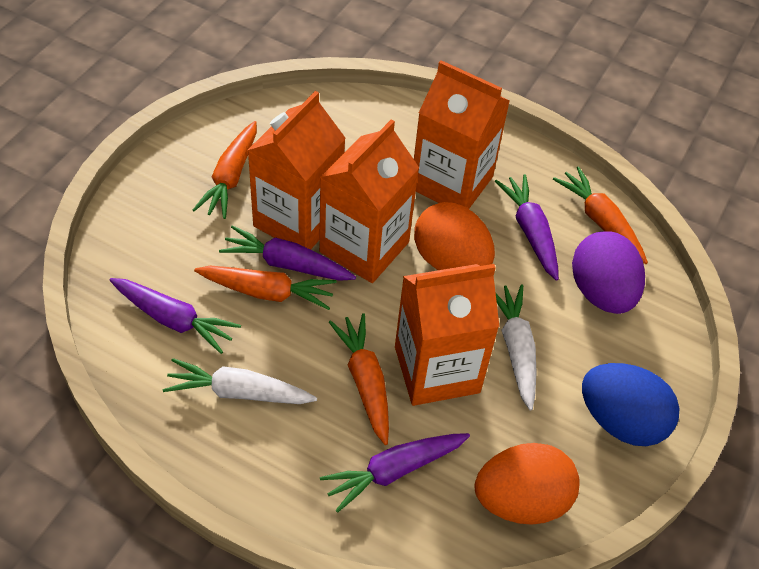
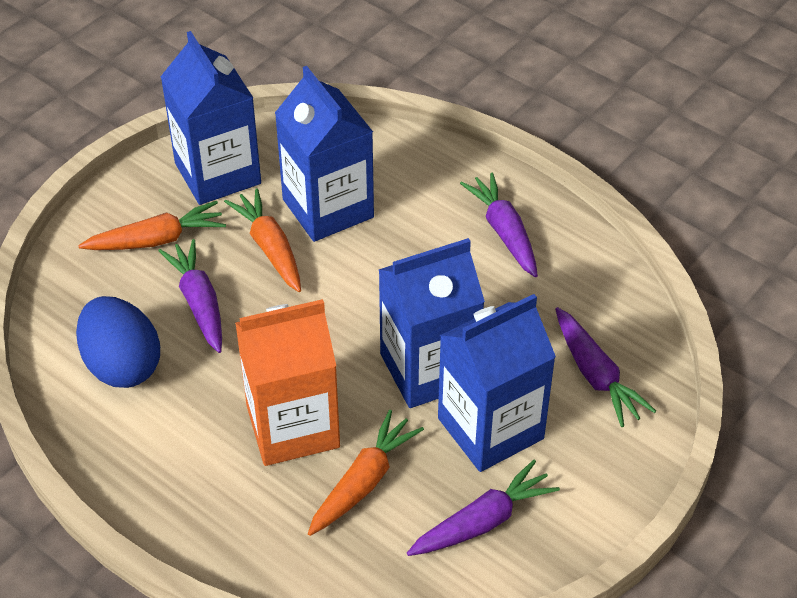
blue carton: 0 -> 4
orange carrot: 4 -> 3
orange carton: 4 -> 1
orange egg: 2 -> 0
purple egg: 1 -> 0
white carrot: 2 -> 0

